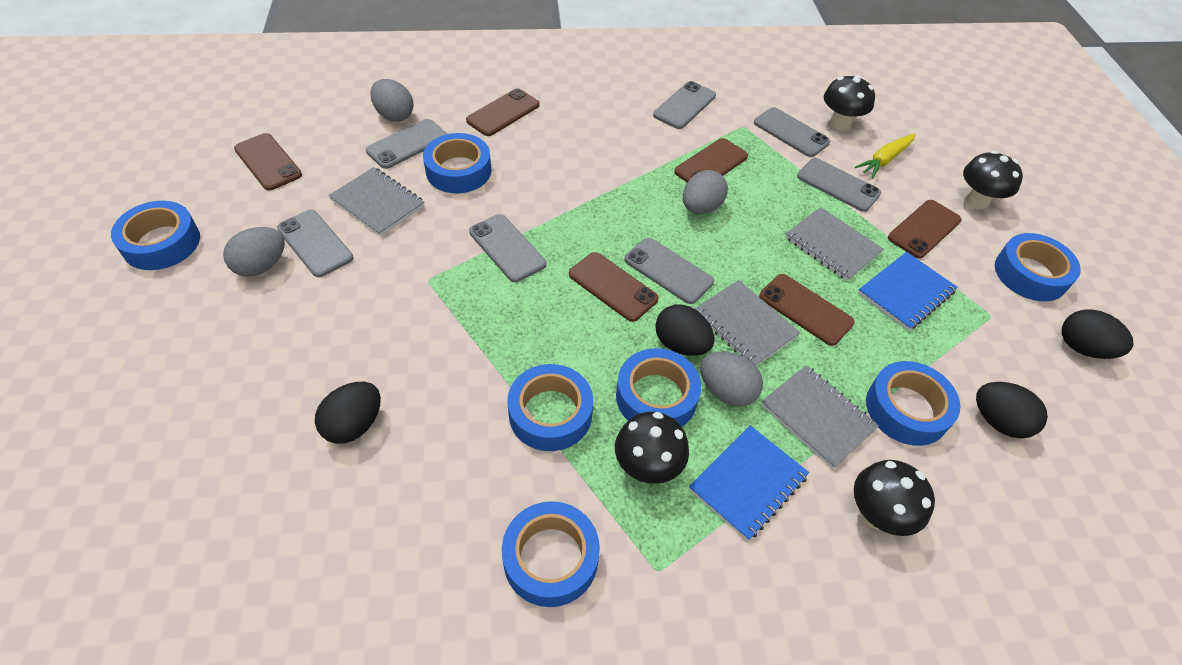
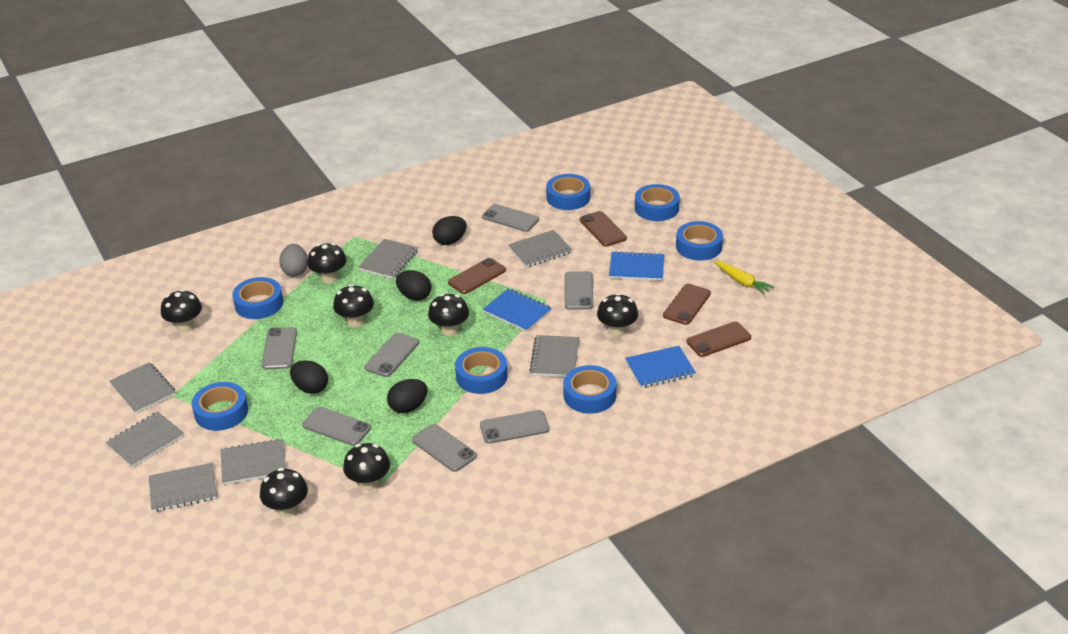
black mushroom: 4 -> 7
blue notebook: 2 -> 3
brown phone: 6 -> 4
grey egg: 4 -> 1
grey notebook: 4 -> 7

